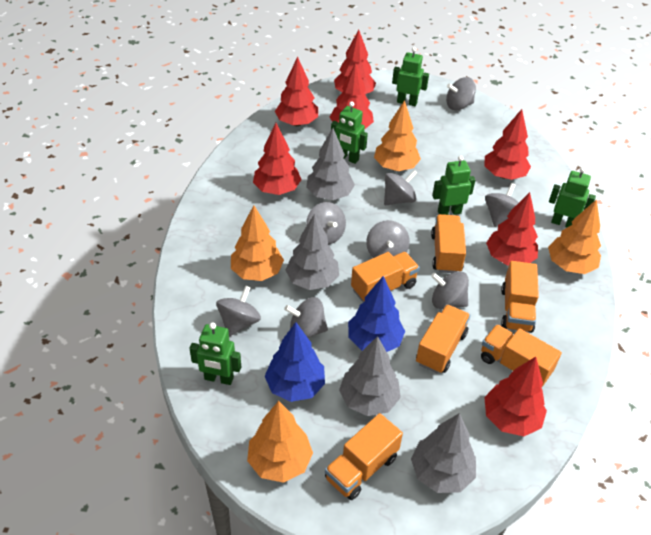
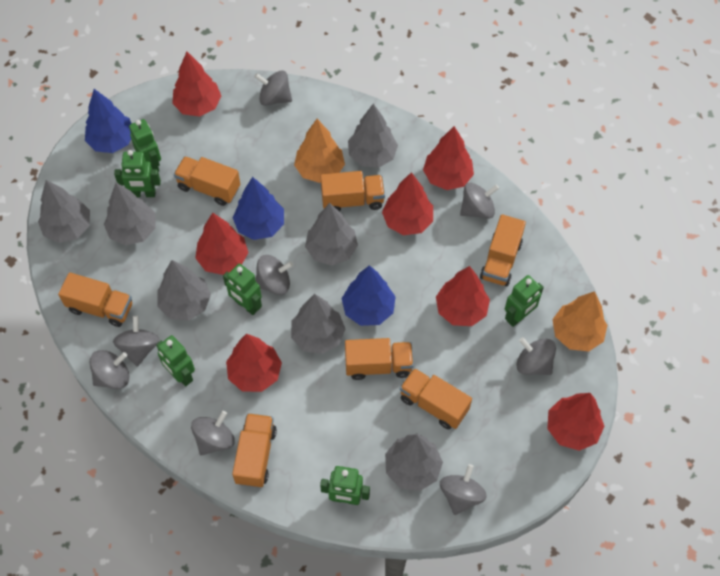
blue tree: 2 -> 3
green robot: 5 -> 6
grey tree: 4 -> 7
orange tree: 4 -> 2
orange truck: 6 -> 7

